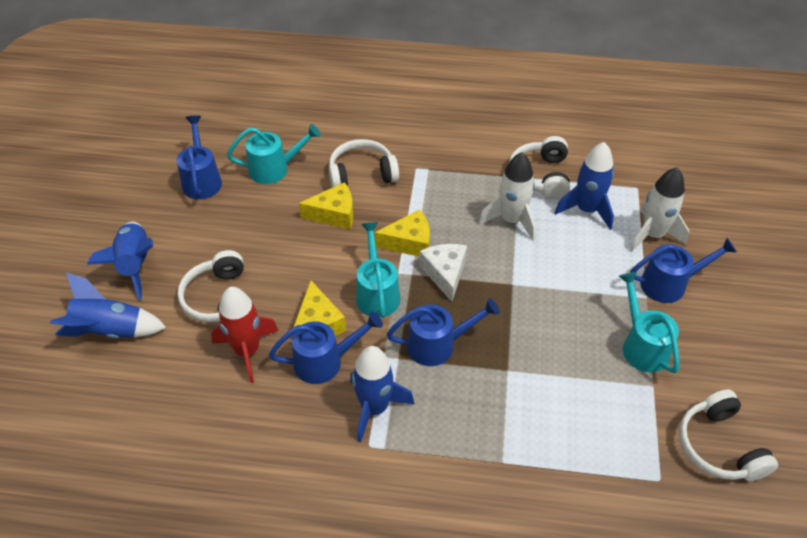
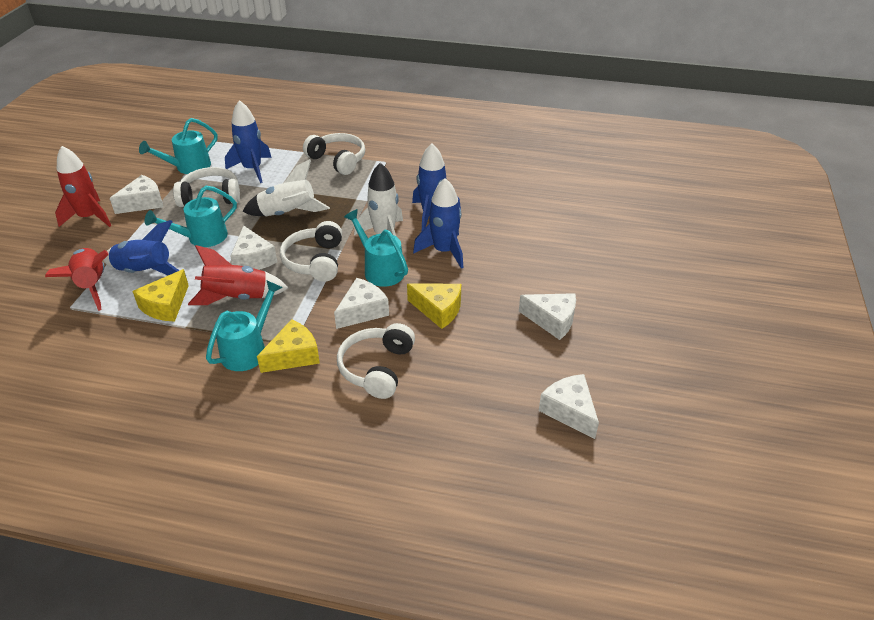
blue watering can: 4 -> 0
red rocket: 1 -> 3
turquoise watering can: 3 -> 4
white cheese: 1 -> 5

